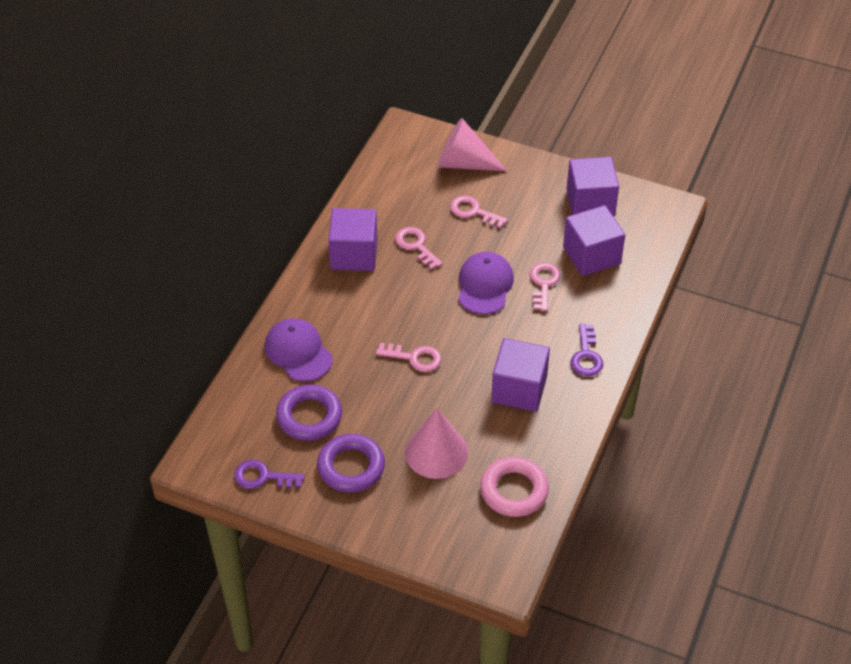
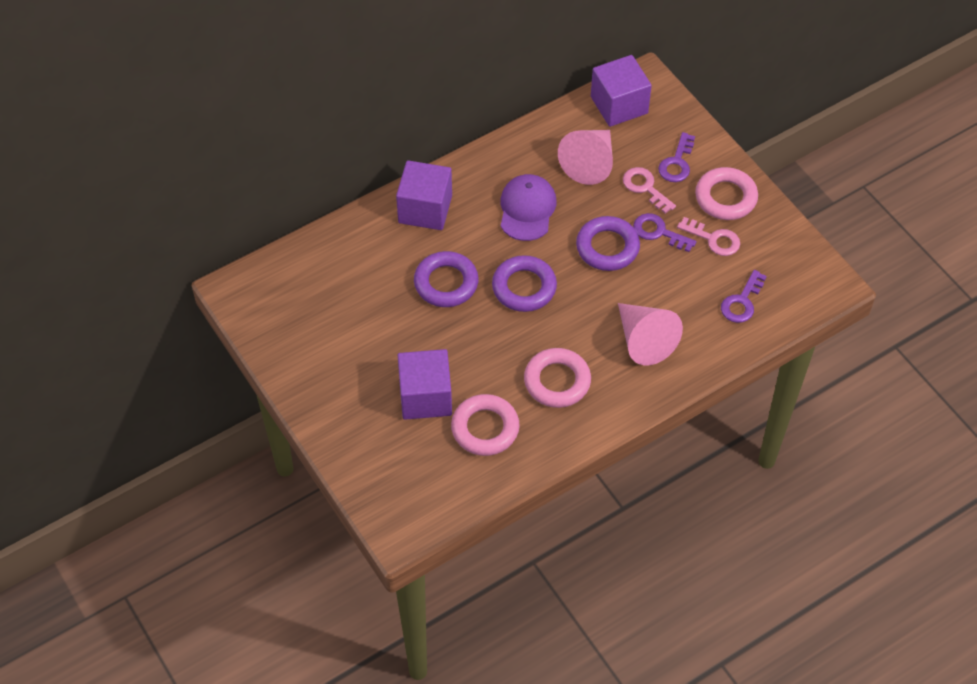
pink key: 4 -> 2
pink ring: 1 -> 3
purple cap: 2 -> 1
purple cube: 4 -> 3
purple key: 2 -> 3
purple ring: 2 -> 3

